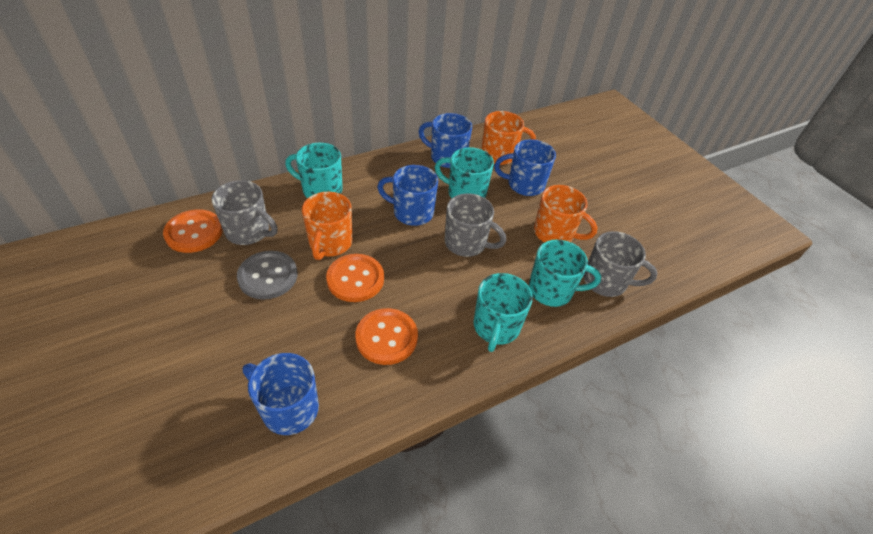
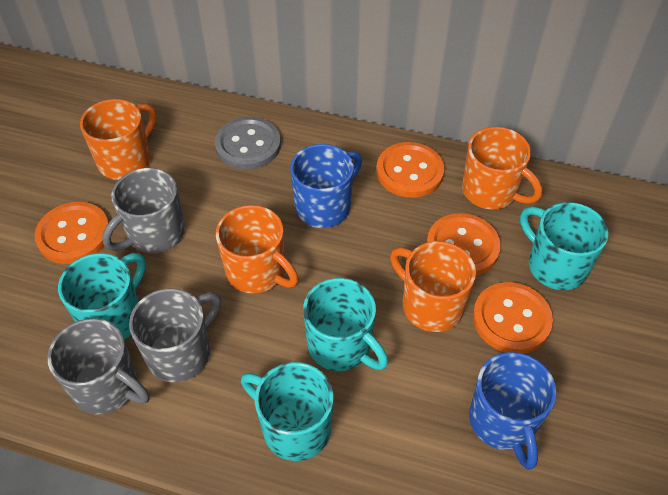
blue mug: 4 -> 2
orange button: 3 -> 4
orange mug: 3 -> 4

